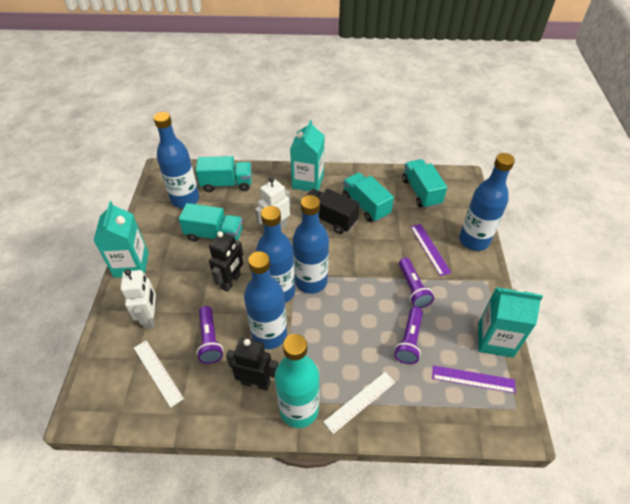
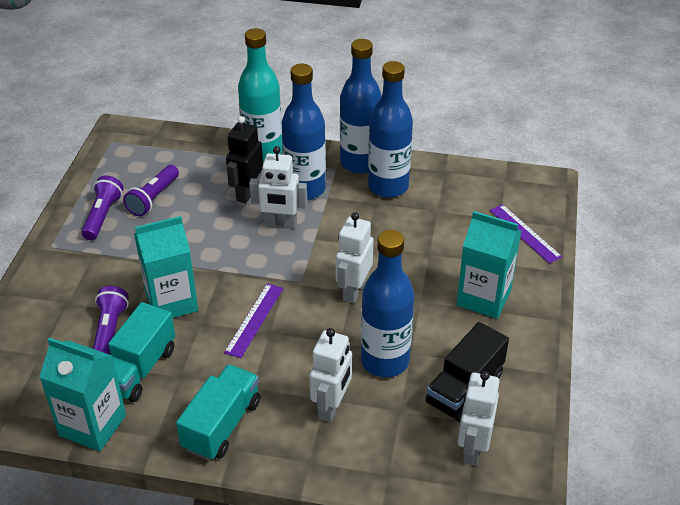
black robot: 2 -> 1
blue bottle: 5 -> 4
turquoise truck: 4 -> 2
white robot: 2 -> 4
white ruler: 2 -> 0

